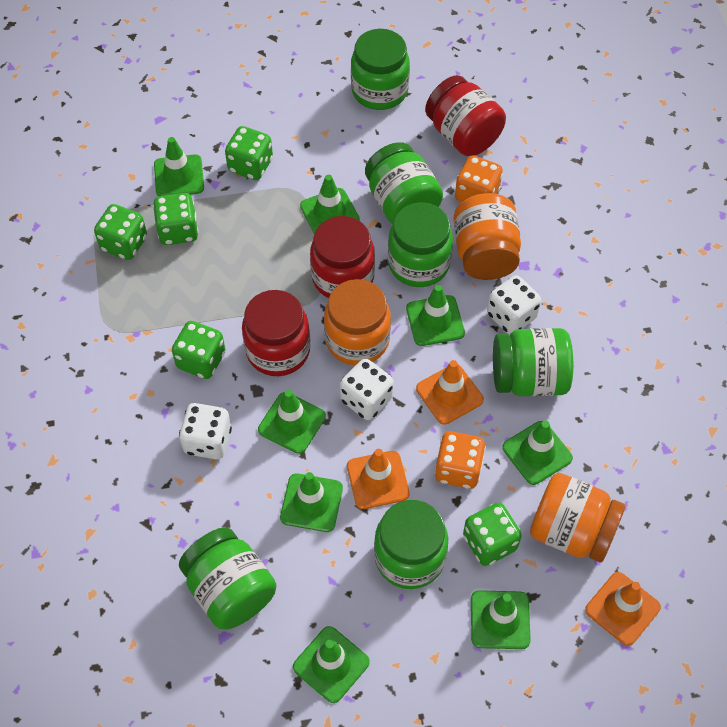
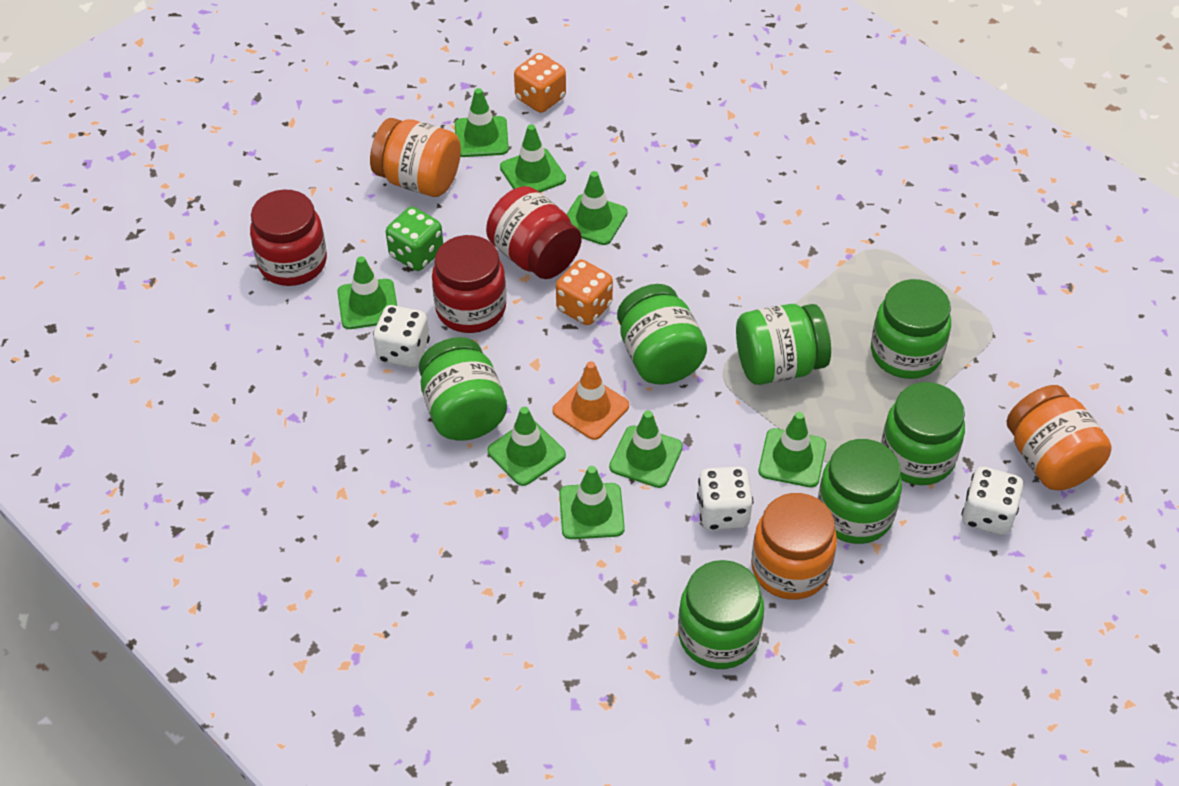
green dice: 5 -> 1
green jar: 6 -> 7
orange traffic cone: 3 -> 1

